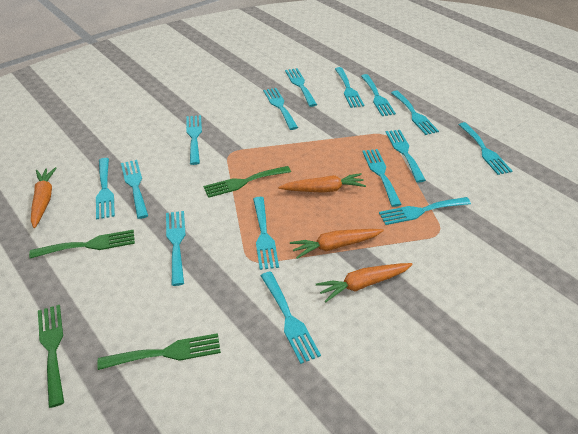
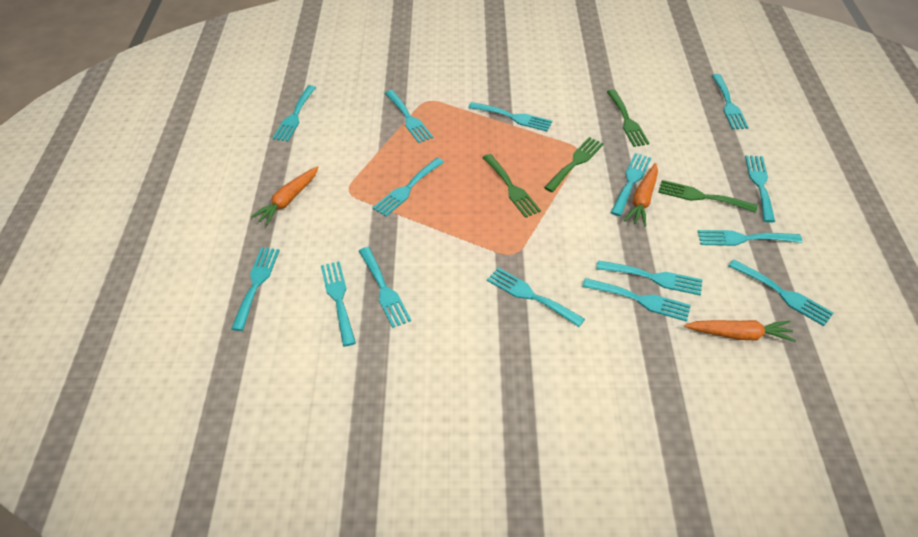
orange carrot: 4 -> 3

